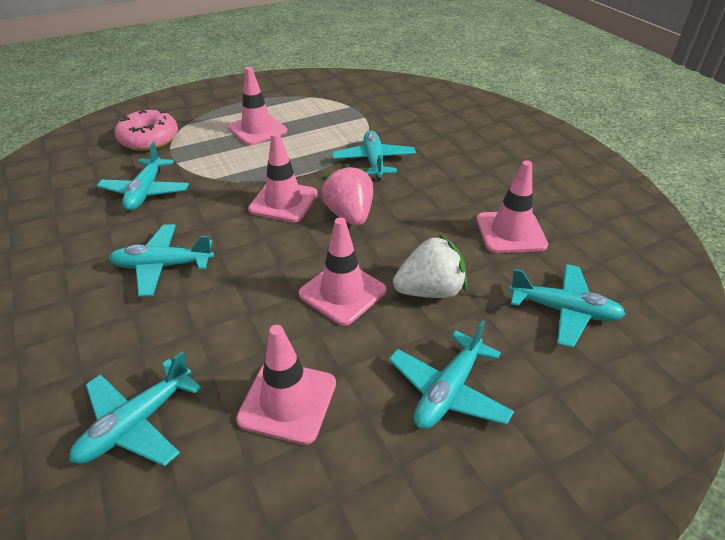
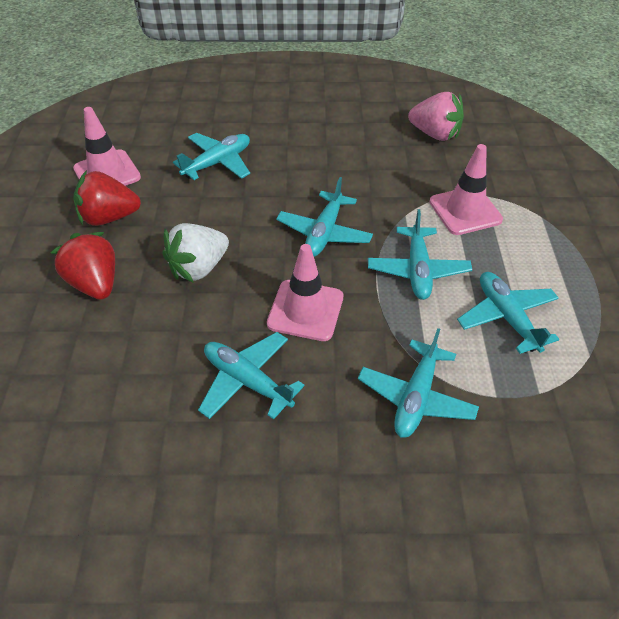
pink donut: 1 -> 0
pink traffic cone: 5 -> 3
red strawberry: 0 -> 2

